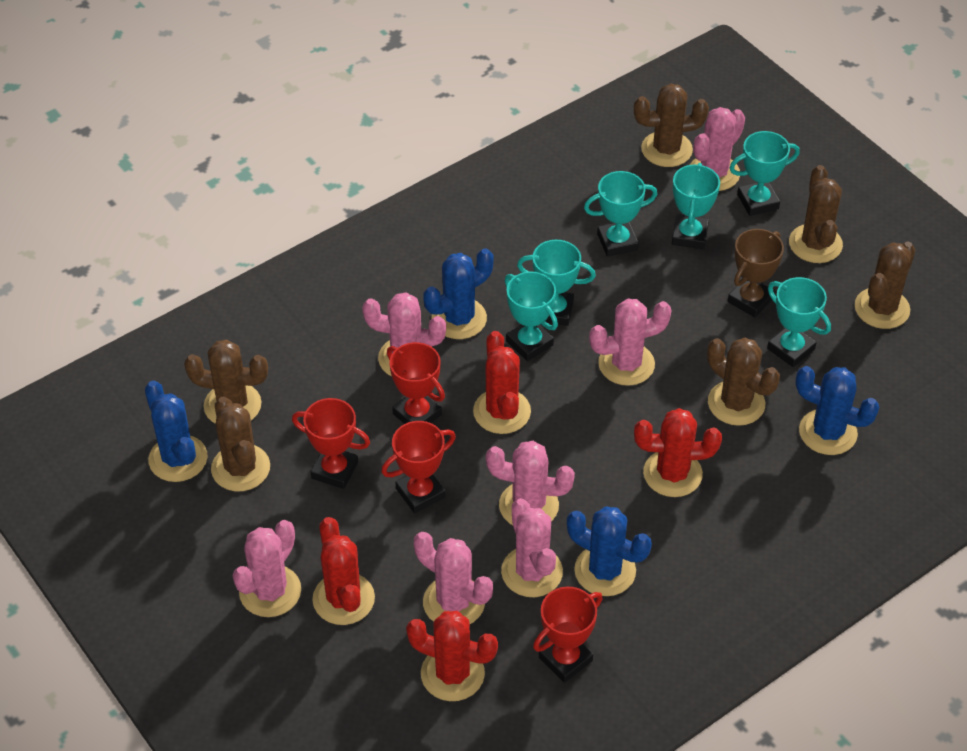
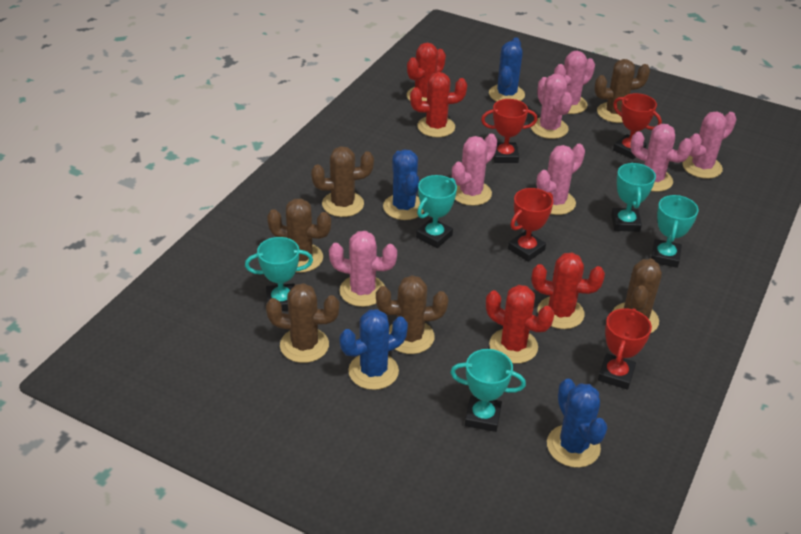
brown trophy: 1 -> 0
turquoise trophy: 6 -> 5

